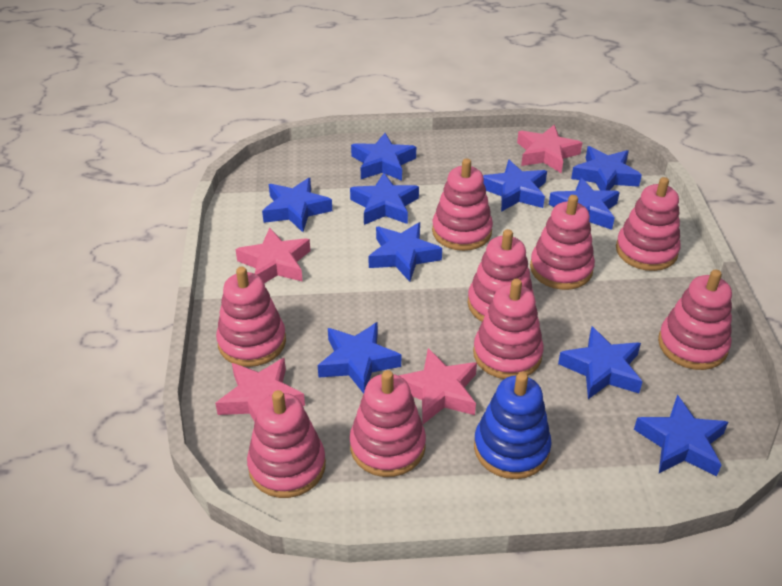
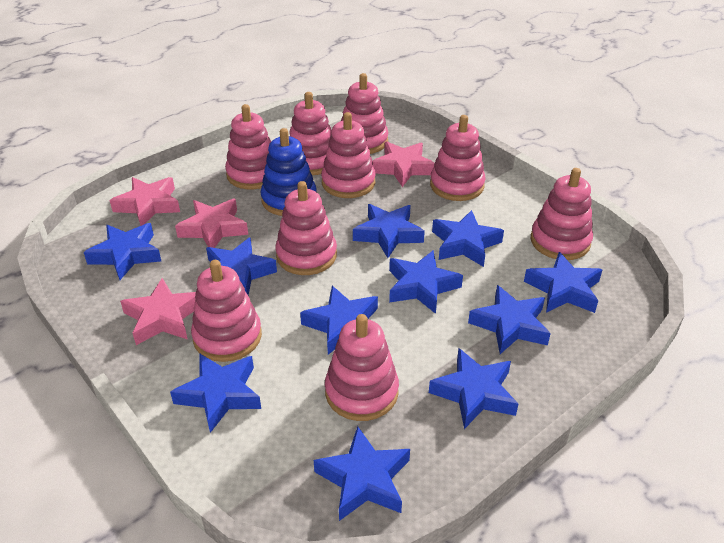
blue star: 10 -> 11

